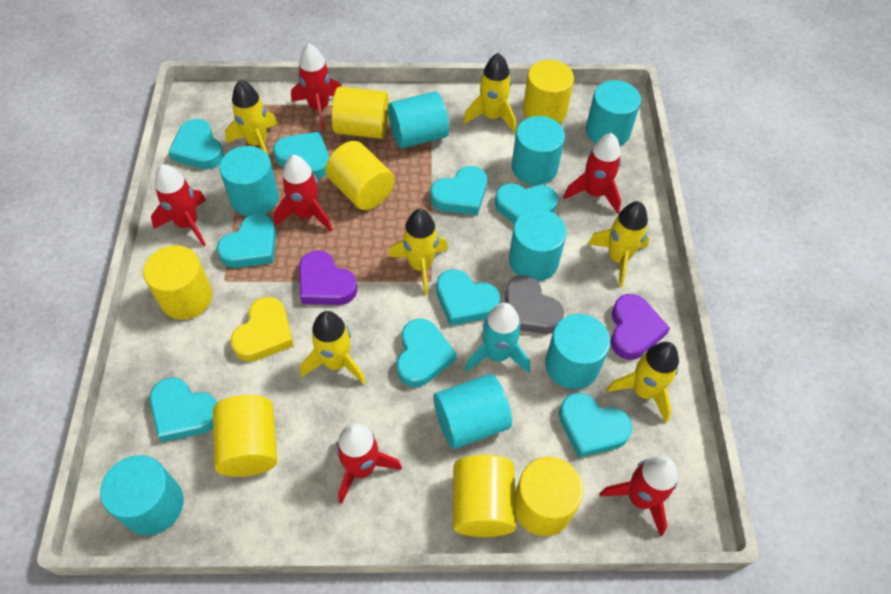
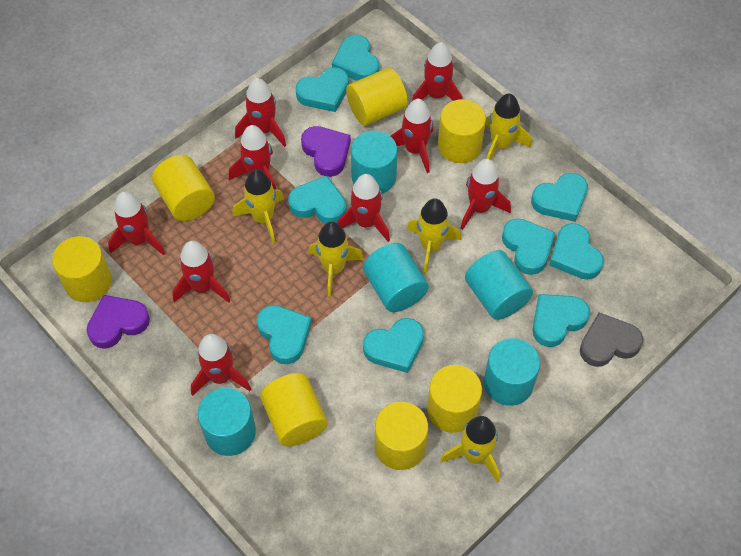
red rocket: 6 -> 9
turquoise cylinder: 8 -> 5
turquoise rocket: 1 -> 0
yellow heart: 1 -> 0
yellow rocket: 6 -> 5

